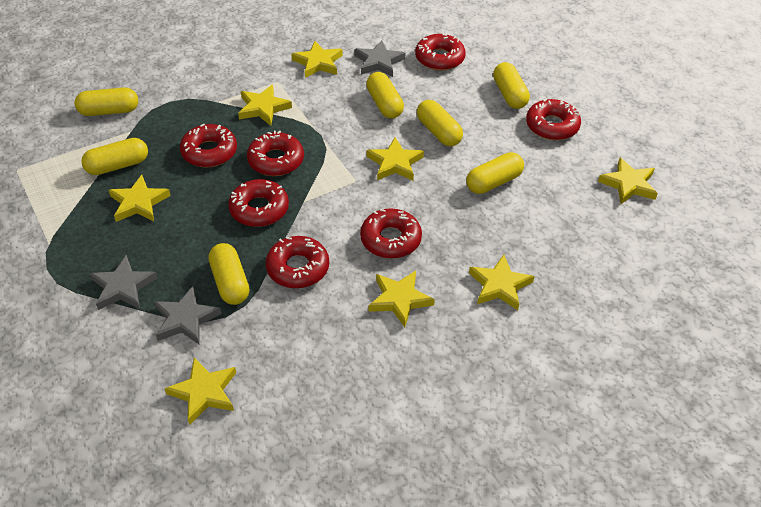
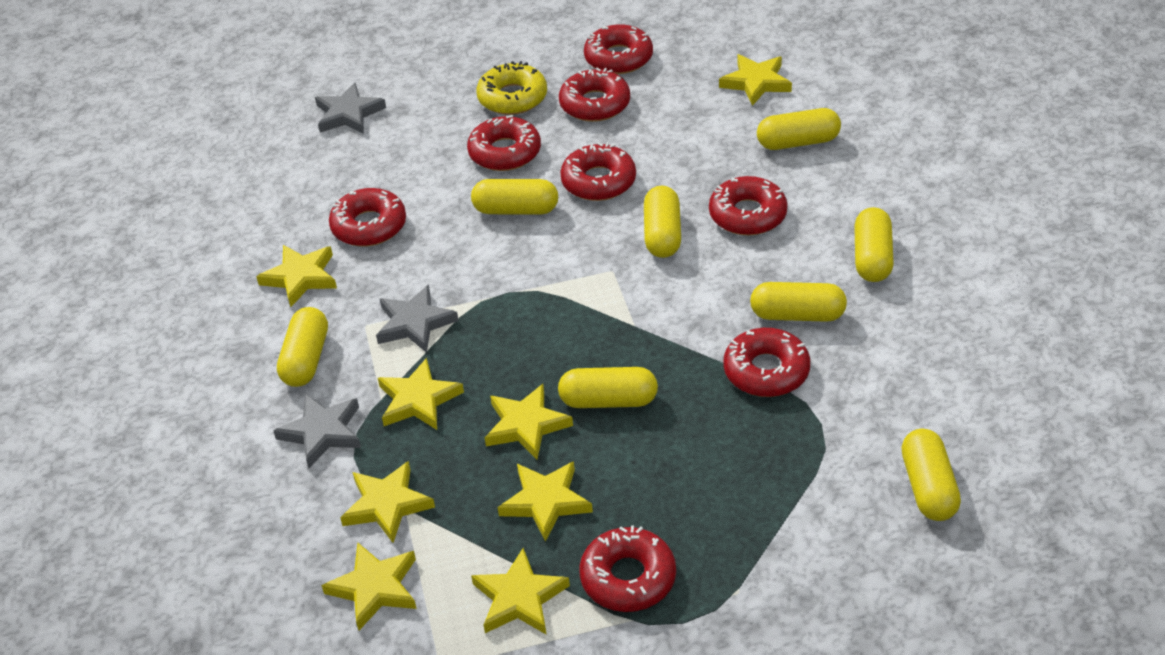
red donut: 7 -> 8
yellow capsule: 7 -> 8
yellow donut: 0 -> 1

